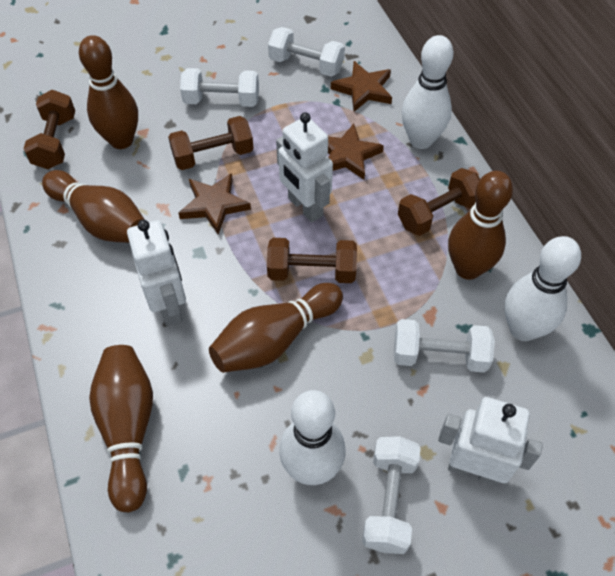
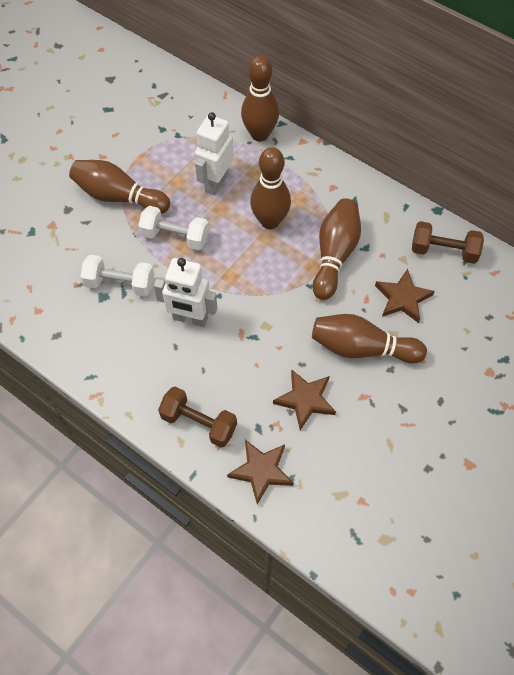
brown dumbbell: 4 -> 2
white bowling pin: 3 -> 0
white dumbbell: 4 -> 2
white robot: 3 -> 2

